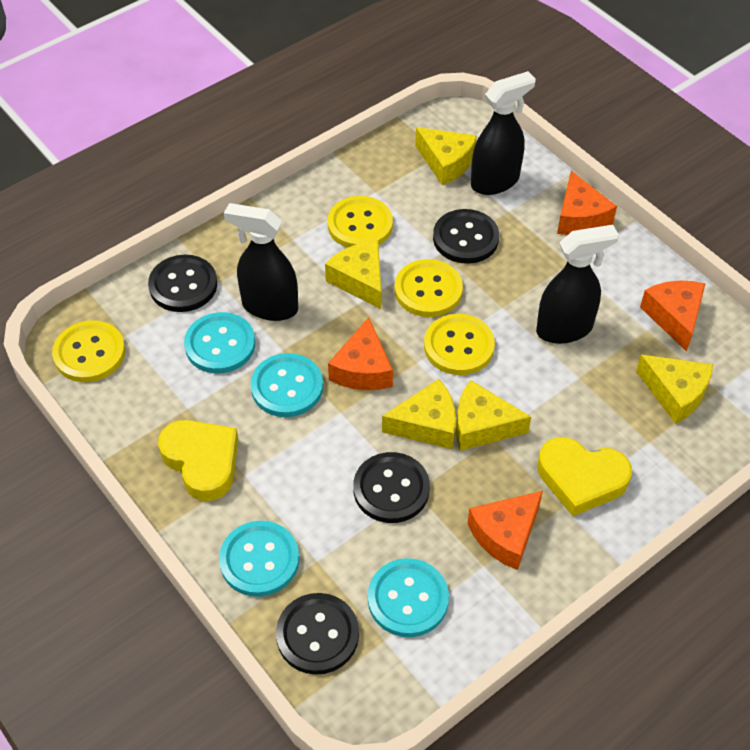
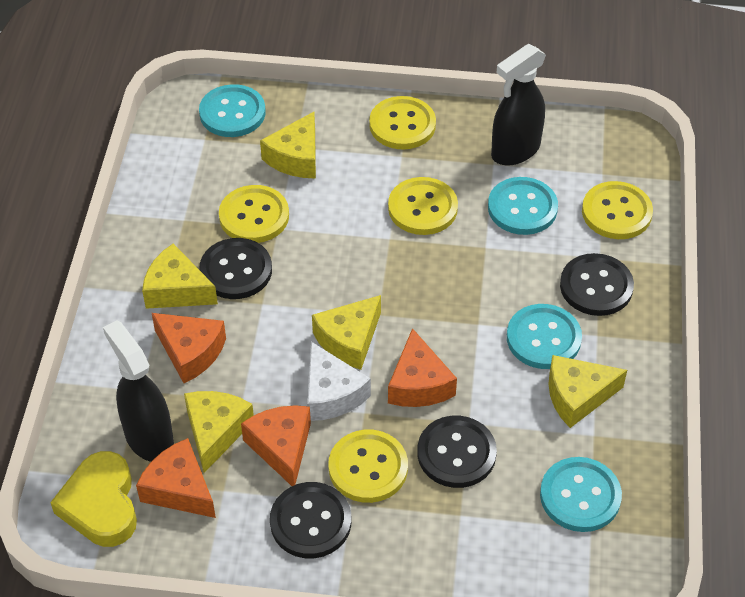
black spray bottle: 3 -> 2
white cheese: 0 -> 1
yellow button: 4 -> 5
yellow heart: 2 -> 1

